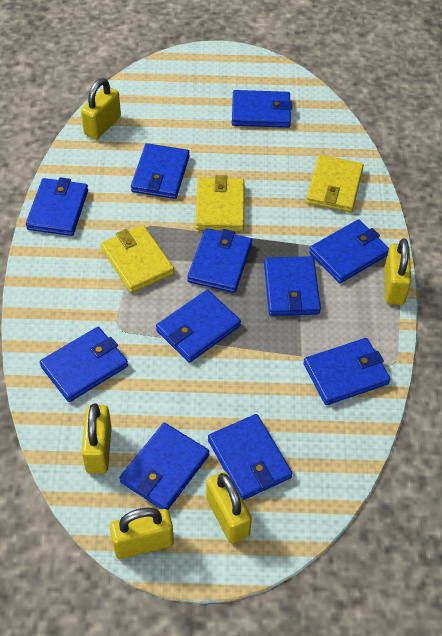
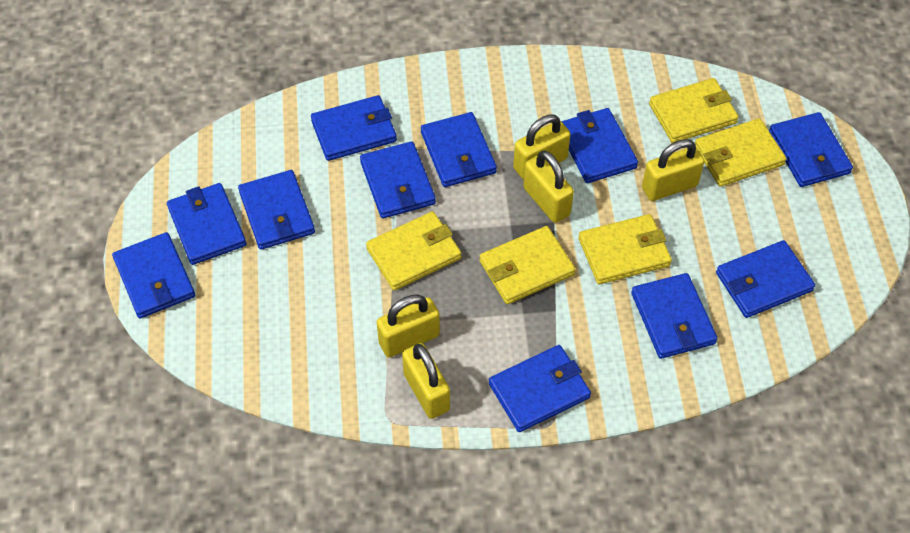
yellow wallet: 3 -> 5

